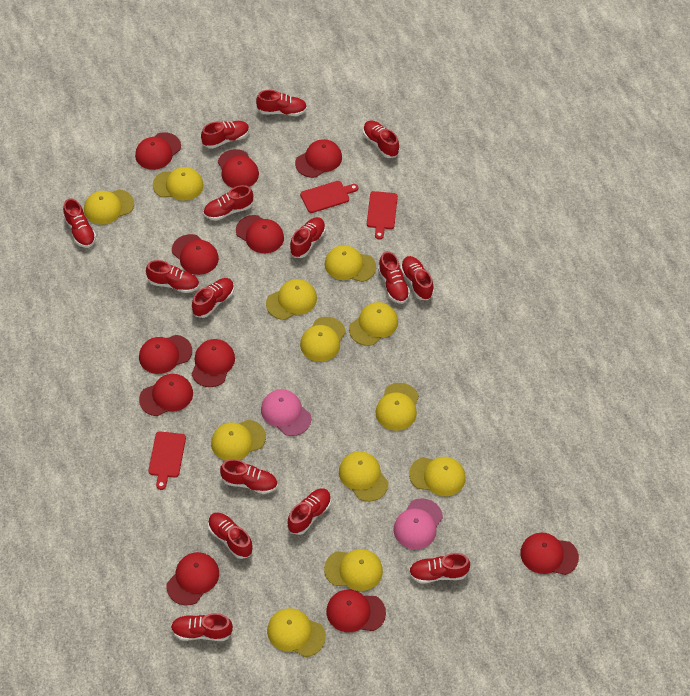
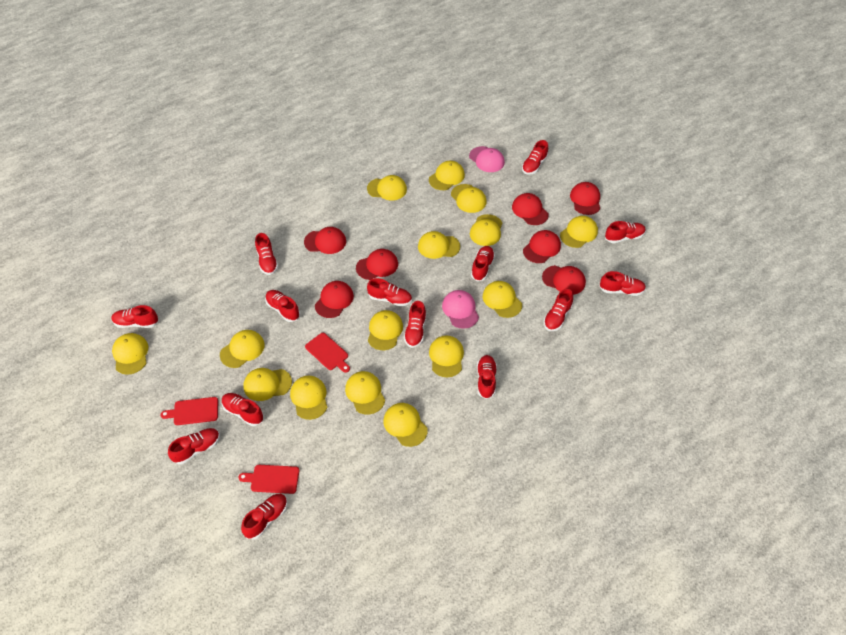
red cap: 11 -> 7
red shoe: 15 -> 14
yellow cap: 12 -> 15

